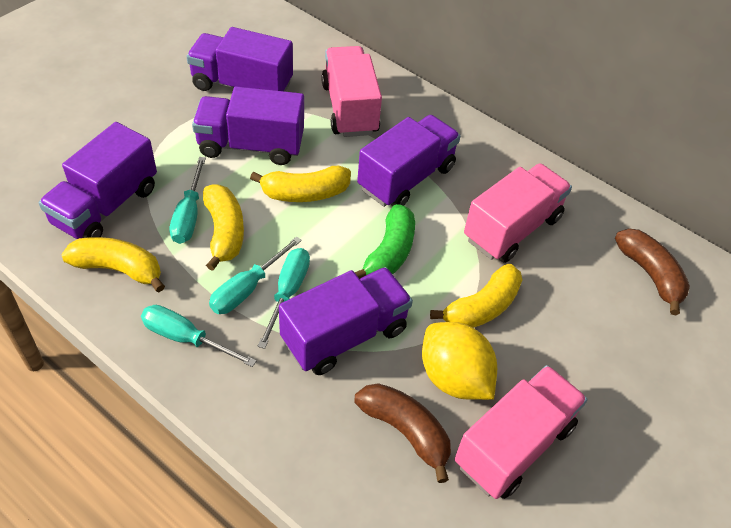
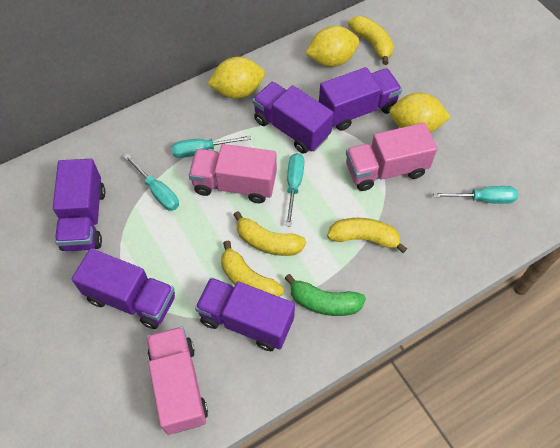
brown banana: 2 -> 0
yellow lemon: 1 -> 3

